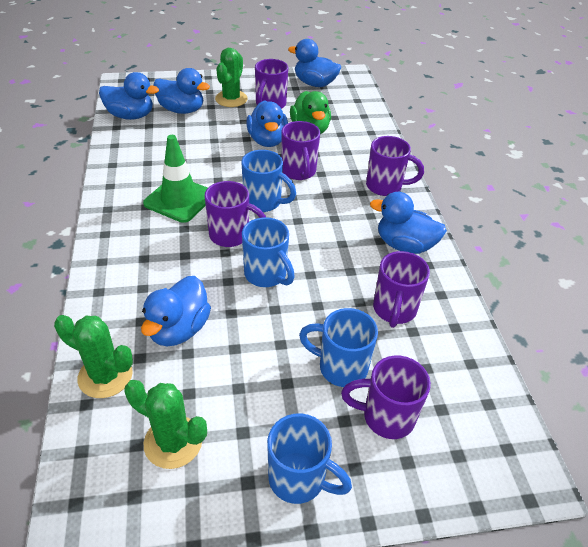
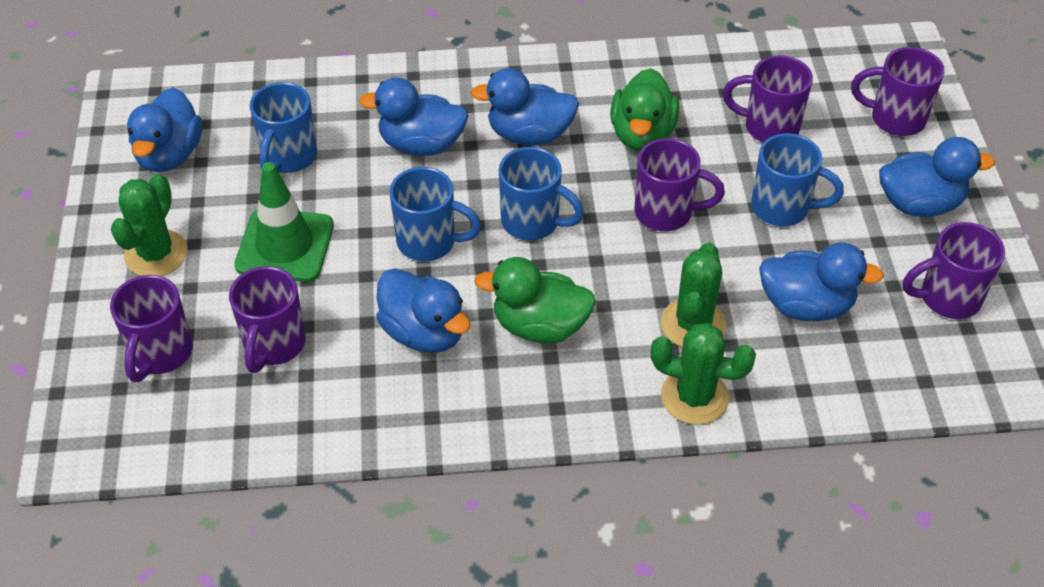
green duck: 1 -> 2

